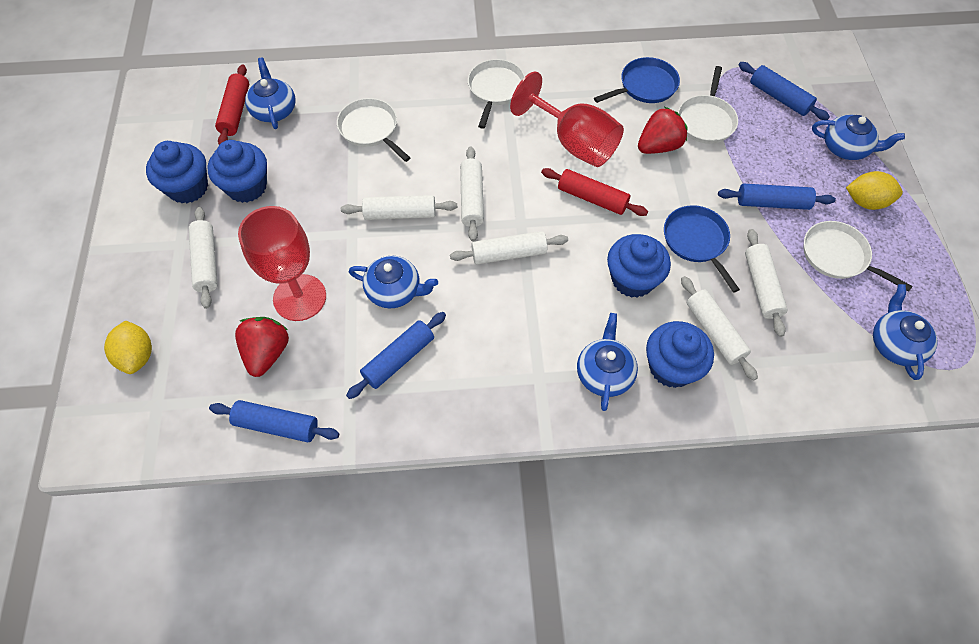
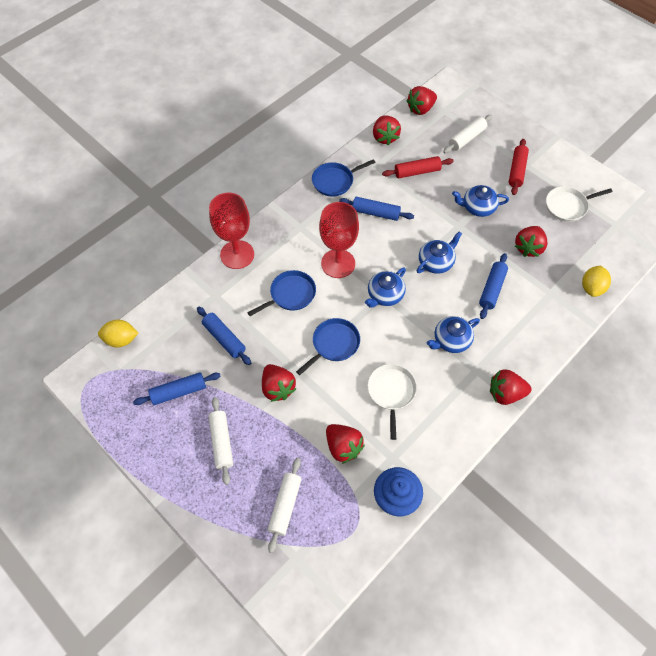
blue cupcake: 4 -> 1
blue pan: 2 -> 3
blue teapot: 5 -> 4
red strawberry: 2 -> 6
white pan: 4 -> 2
white rolling pin: 6 -> 3

